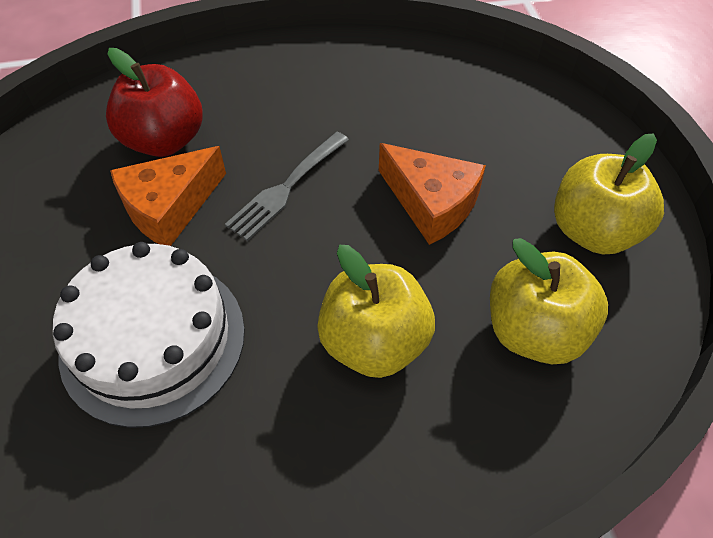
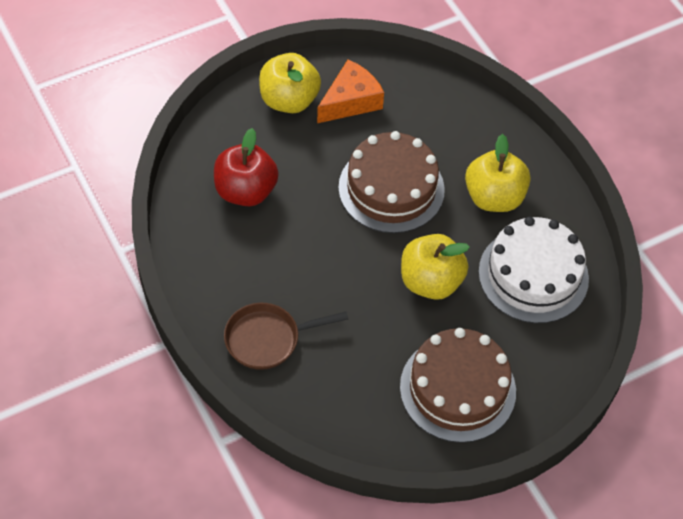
brown cake: 0 -> 2
brown pan: 0 -> 1
grey fork: 1 -> 0
orange cheese: 2 -> 1

